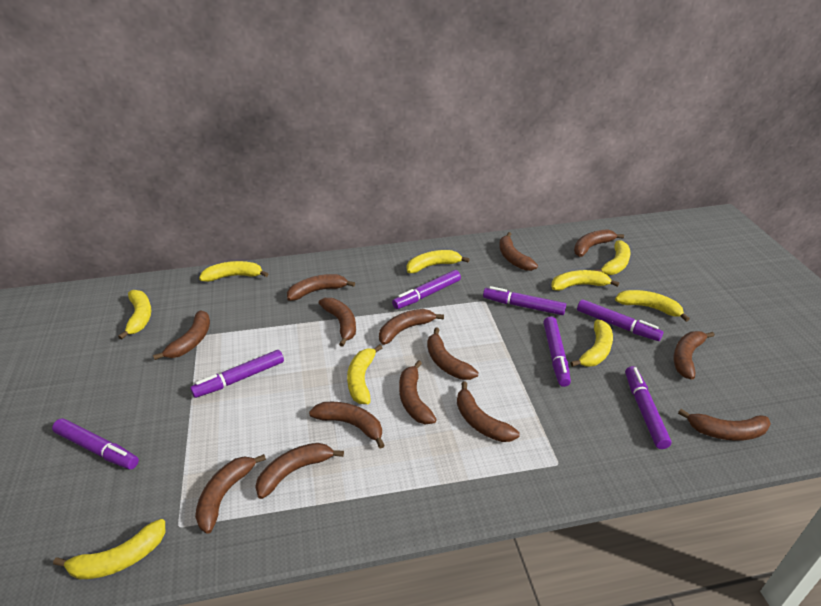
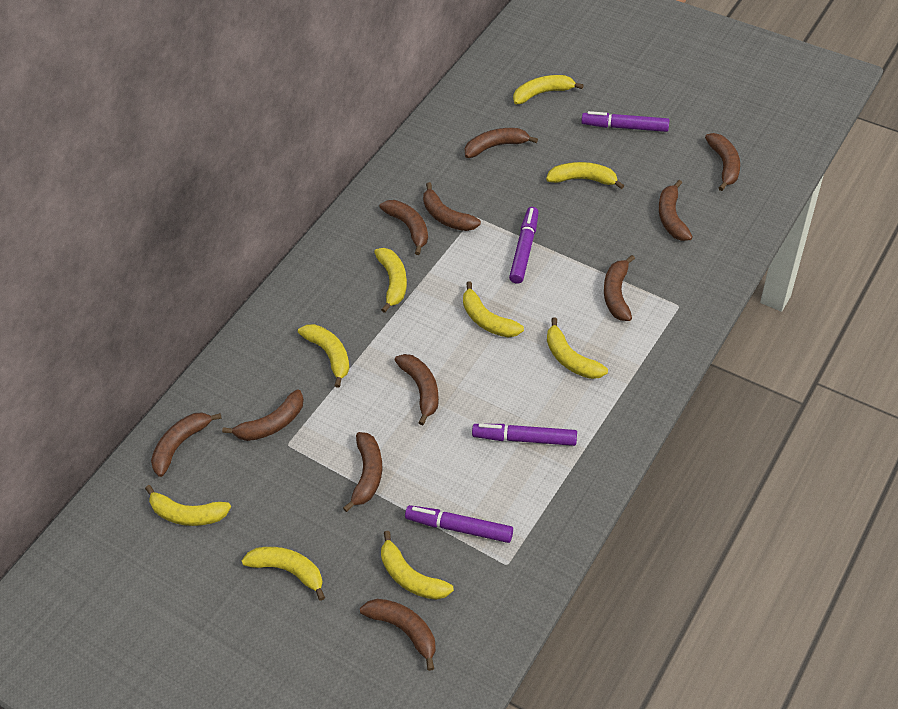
brown banana: 14 -> 11
purple marker: 7 -> 4

